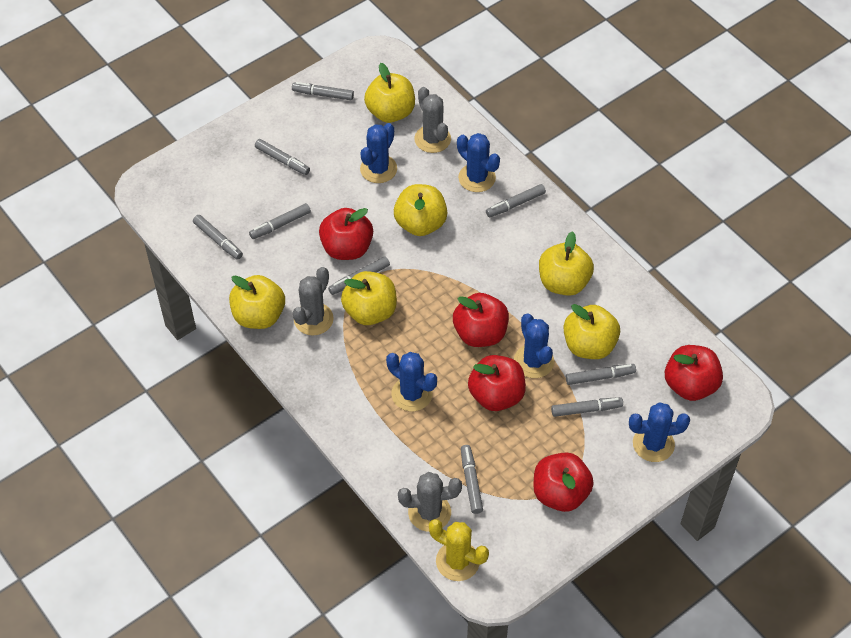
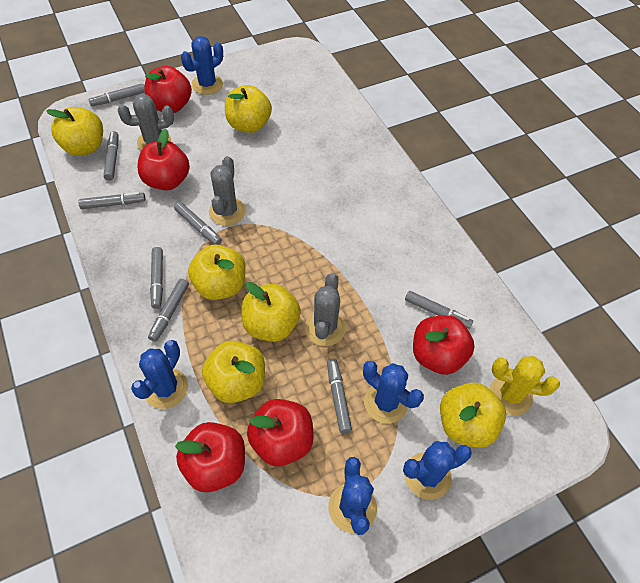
grey marker: 9 -> 8

